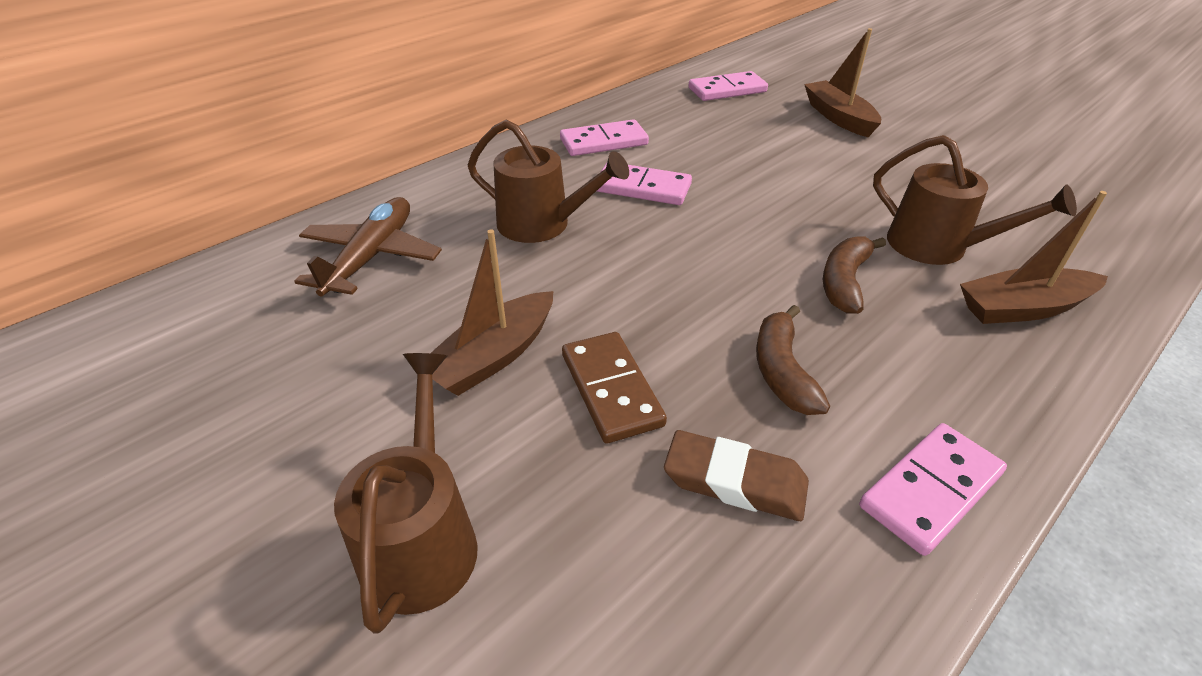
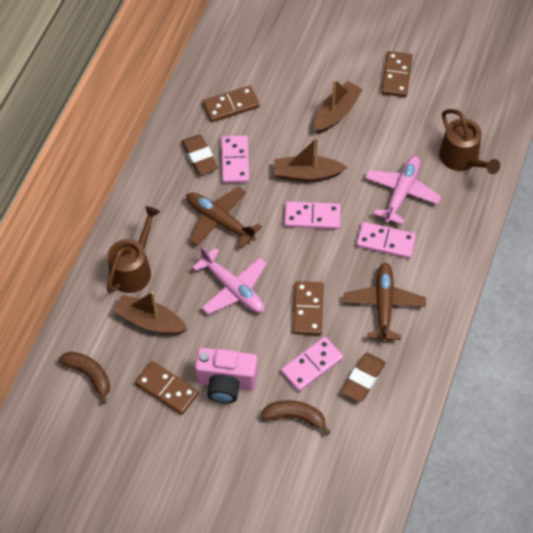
brown domino: 1 -> 4
brown eraser: 1 -> 2
brown plane: 1 -> 2
brown watering can: 3 -> 2
pink camera: 0 -> 1
pink plane: 0 -> 2

